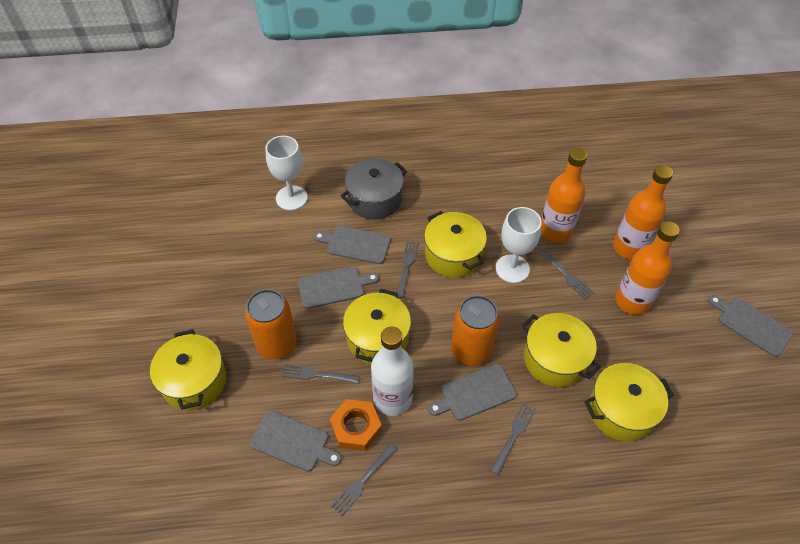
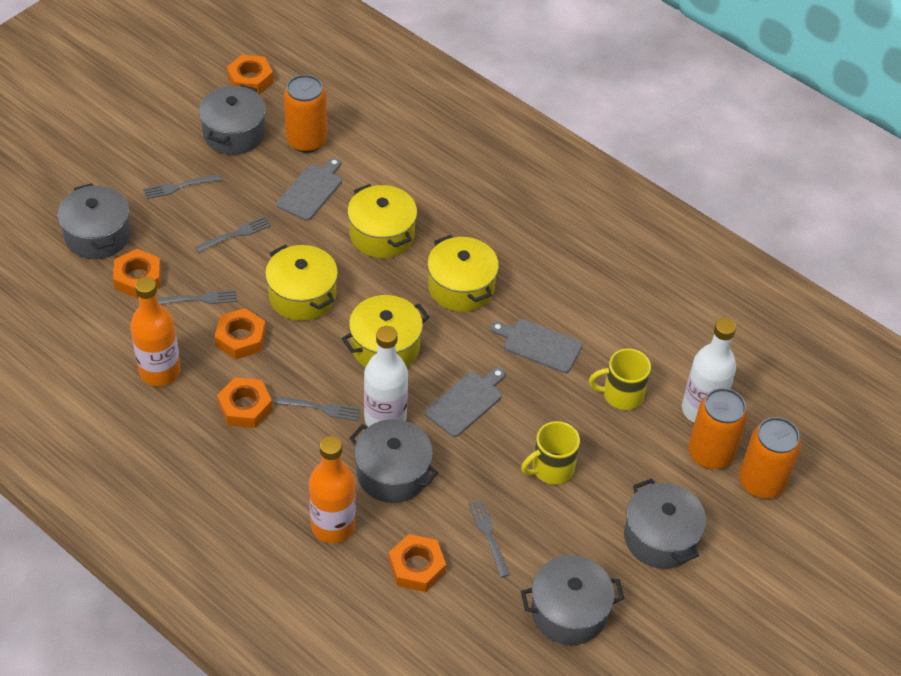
grey cutting board: 5 -> 3
grey pot: 1 -> 5
orange bottle: 3 -> 2
orange can: 2 -> 3
orange nut: 1 -> 5
white bottle: 1 -> 2
white goblet: 2 -> 0
yellow mug: 0 -> 2
yellow pot: 5 -> 4

